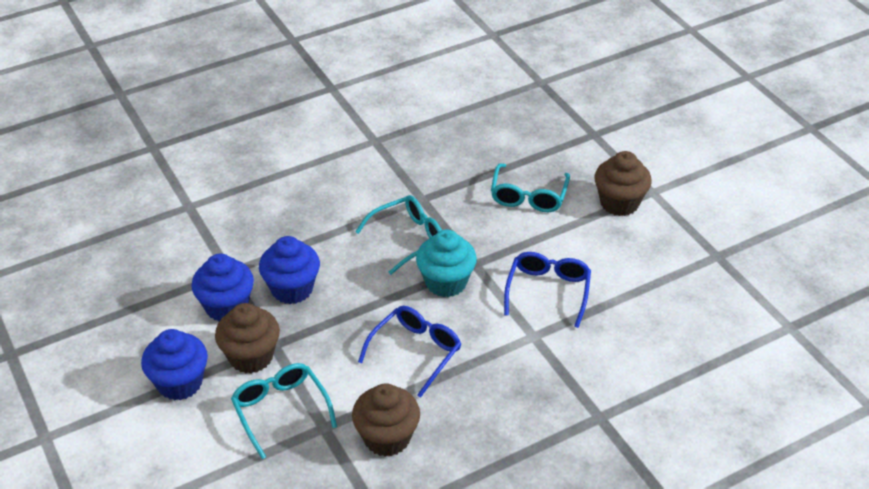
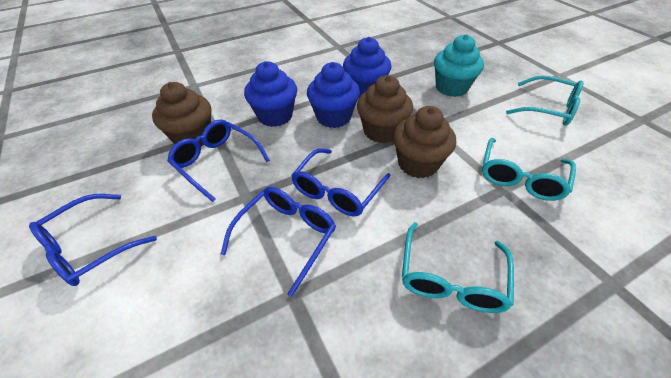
blue glasses: 2 -> 4

